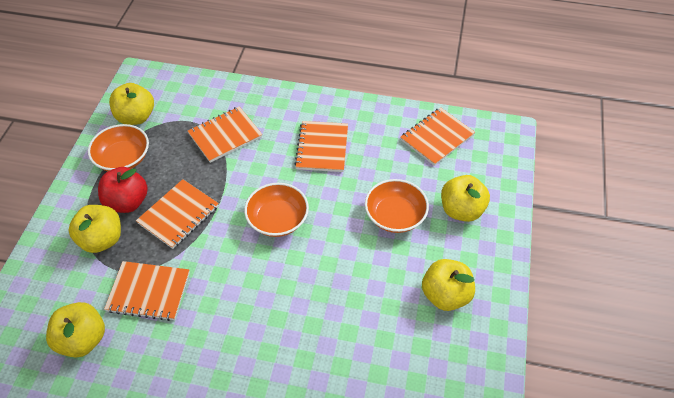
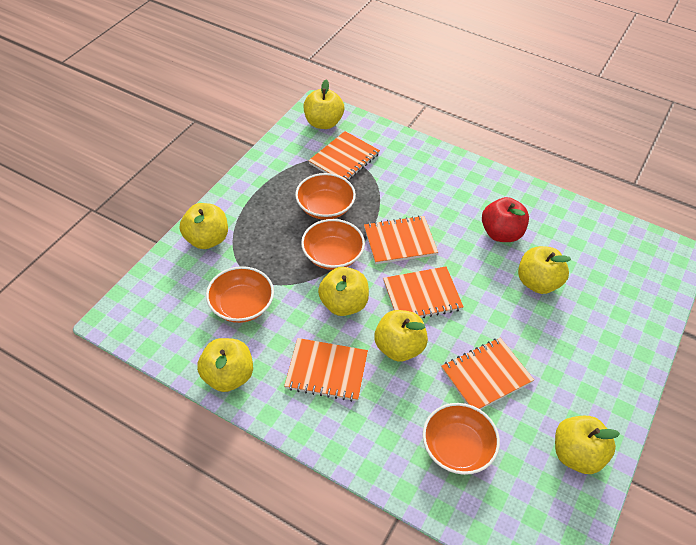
orange bowl: 3 -> 4
yellow apple: 5 -> 7

